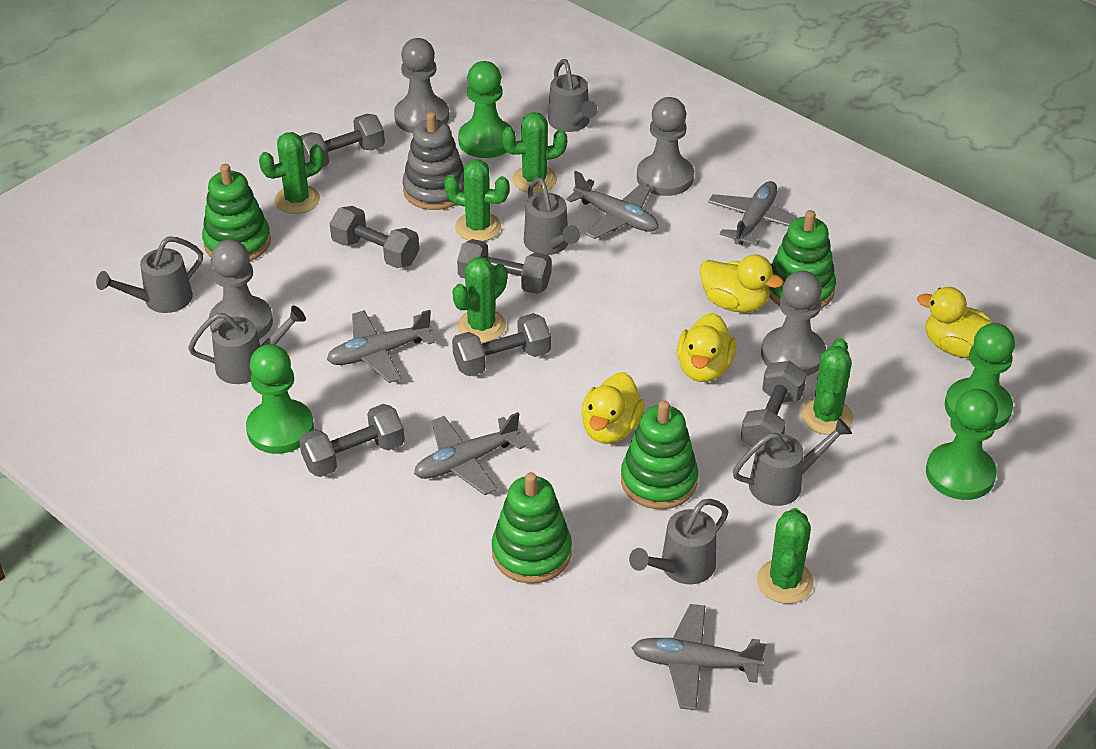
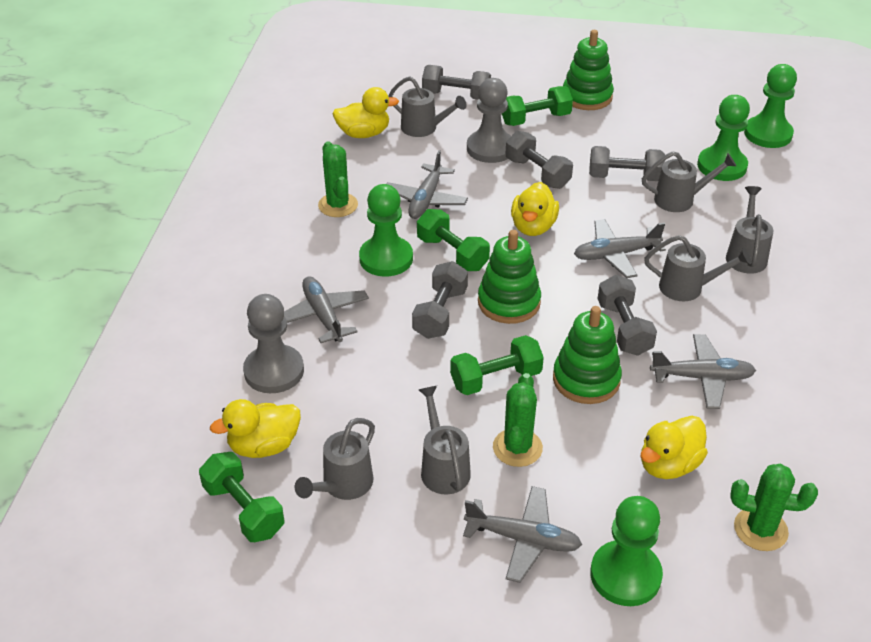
green cactus: 6 -> 3
green dumbbell: 0 -> 4
green stacking toy: 4 -> 3
grey dumbbell: 6 -> 5
grey pawn: 4 -> 2
grey stacking toy: 1 -> 0

